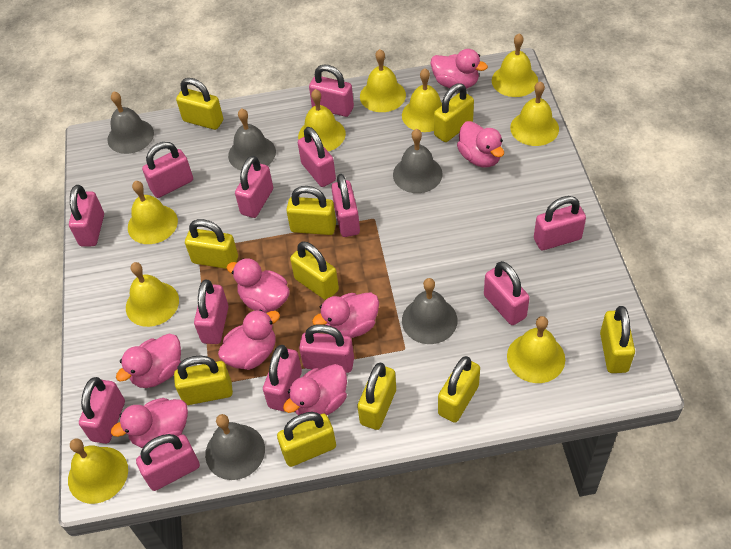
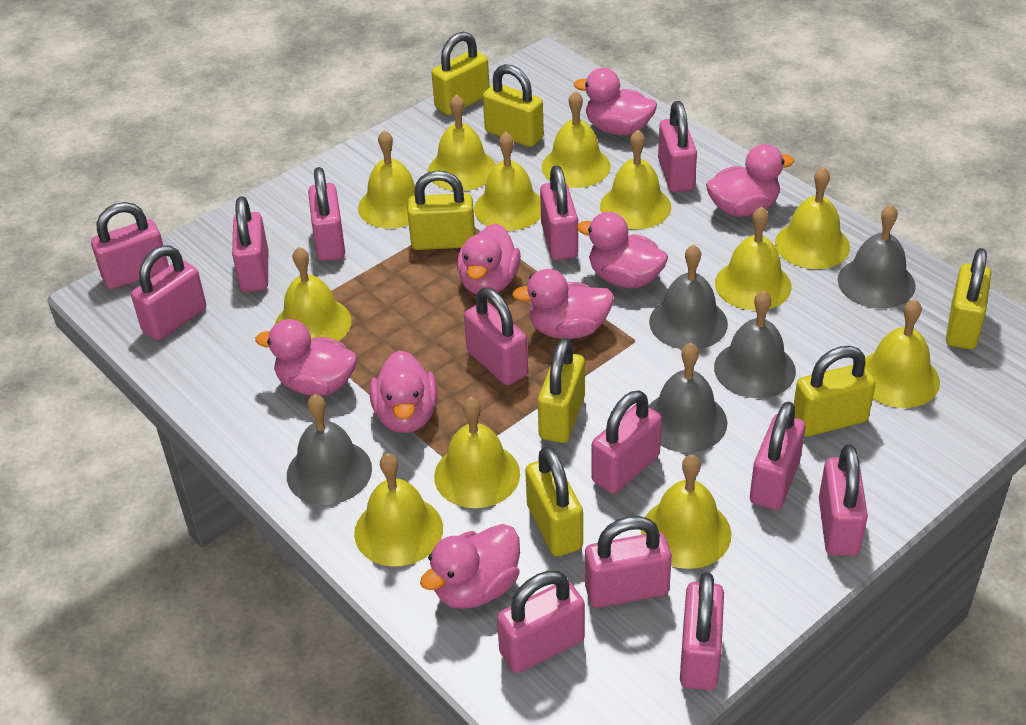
yellow bell: 9 -> 12
yellow padlock: 10 -> 7

